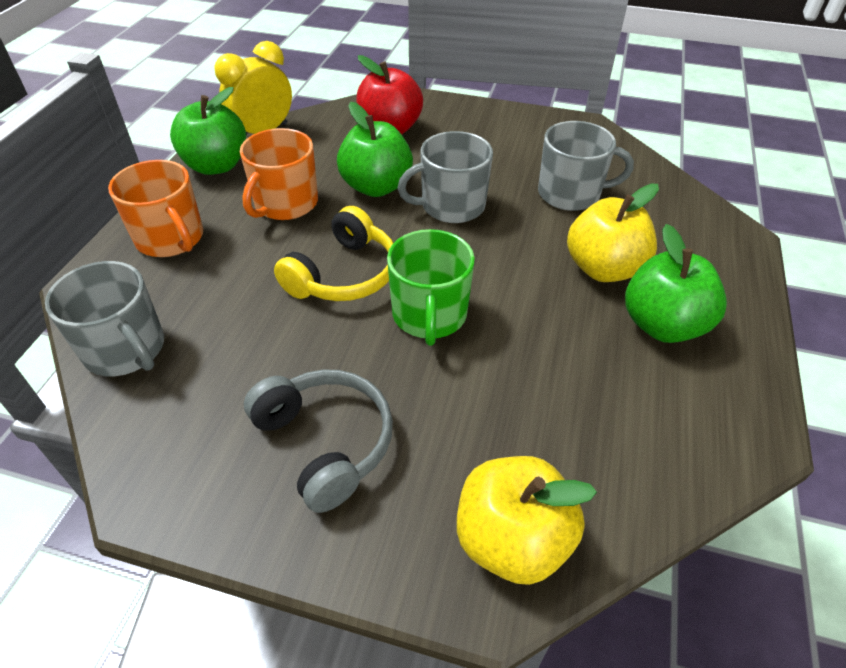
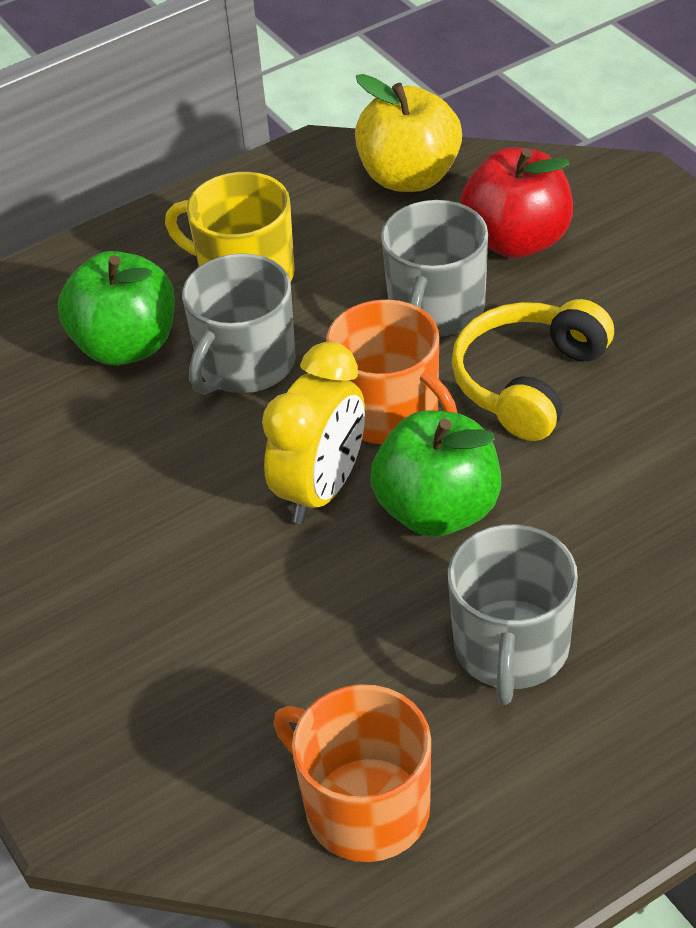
green apple: 3 -> 2
green mug: 1 -> 0
grey headphones: 1 -> 0
yellow apple: 2 -> 1
yellow mug: 0 -> 1

